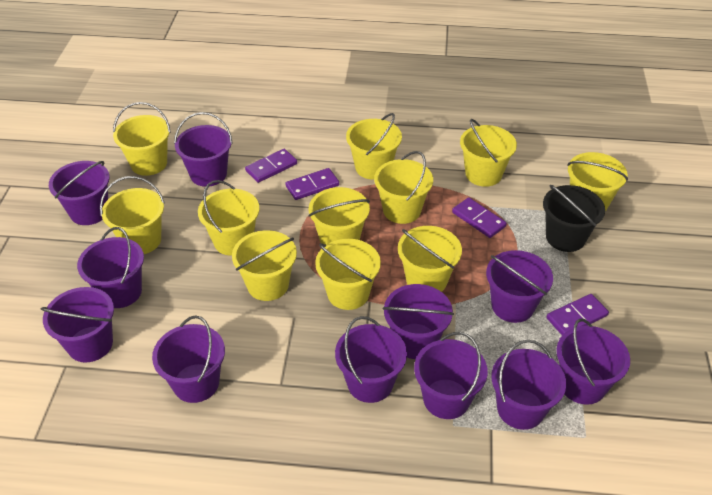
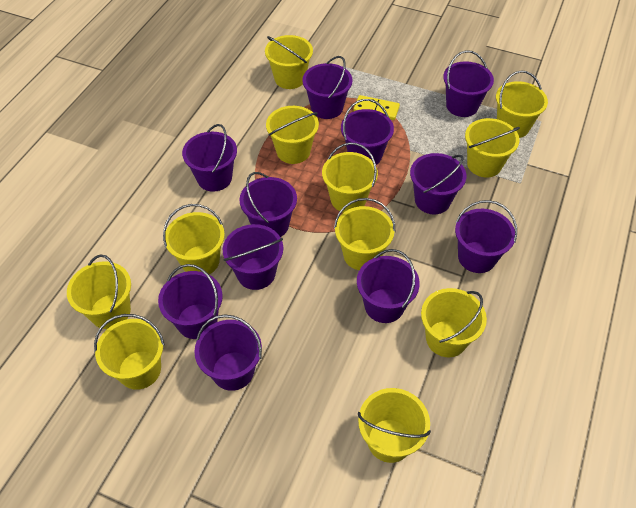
black bucket: 1 -> 0
purple domino: 4 -> 0
yellow domino: 0 -> 1

